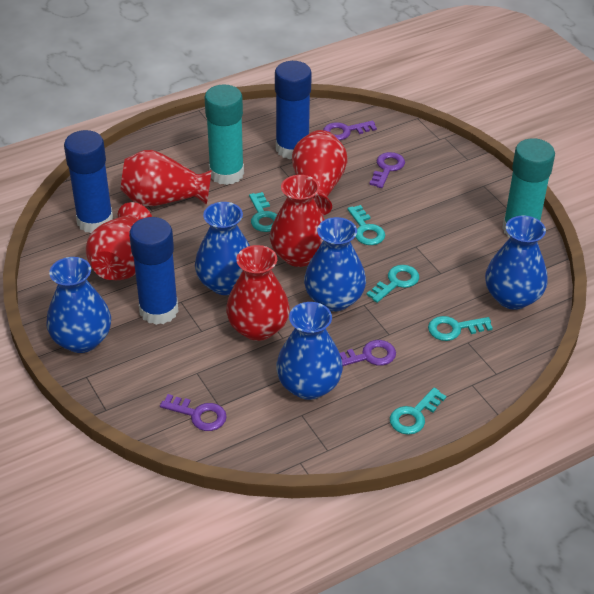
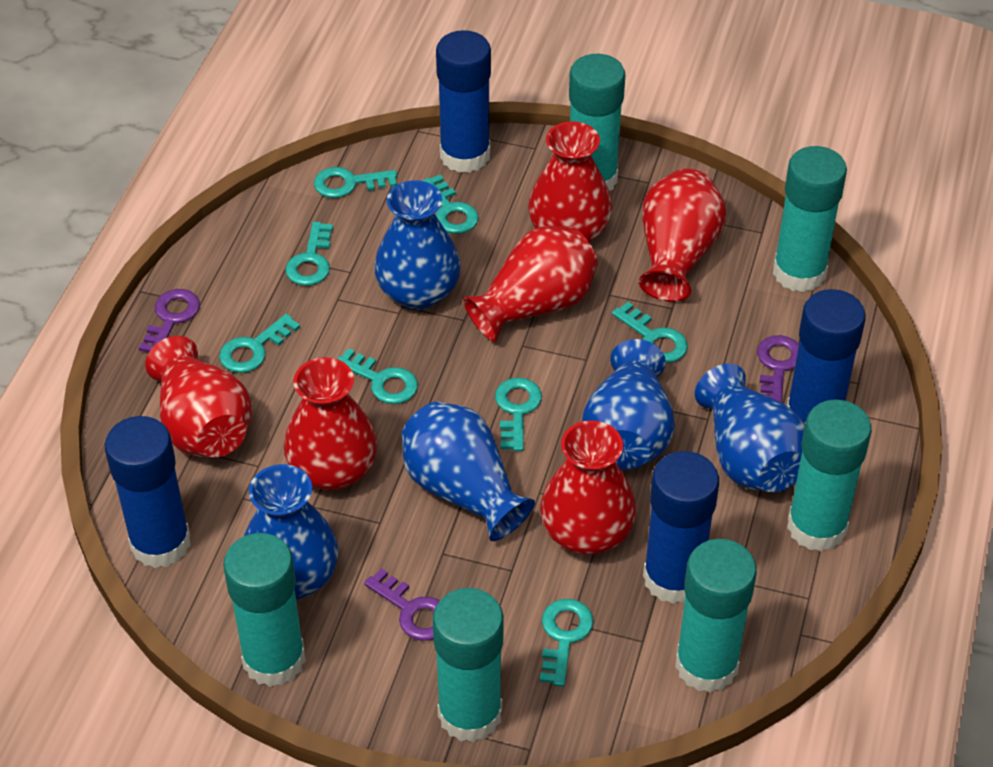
blue glue stick: 3 -> 4
purple key: 4 -> 3
red vase: 5 -> 6
turquoise glue stick: 2 -> 6
turquoise key: 5 -> 8

